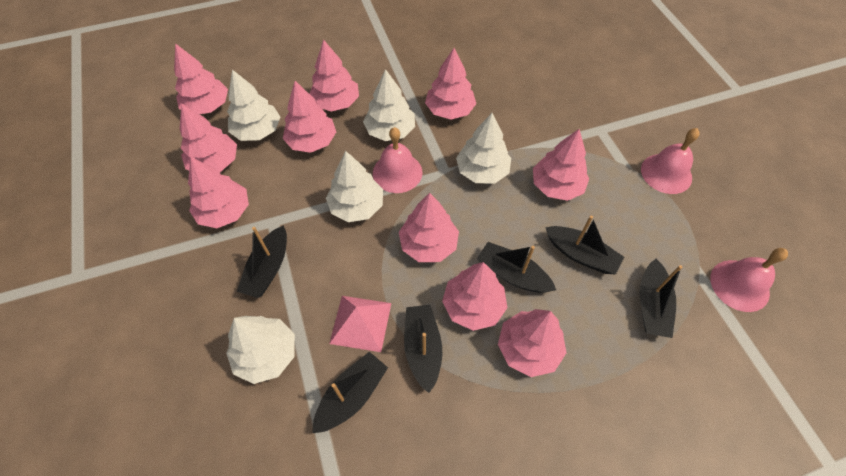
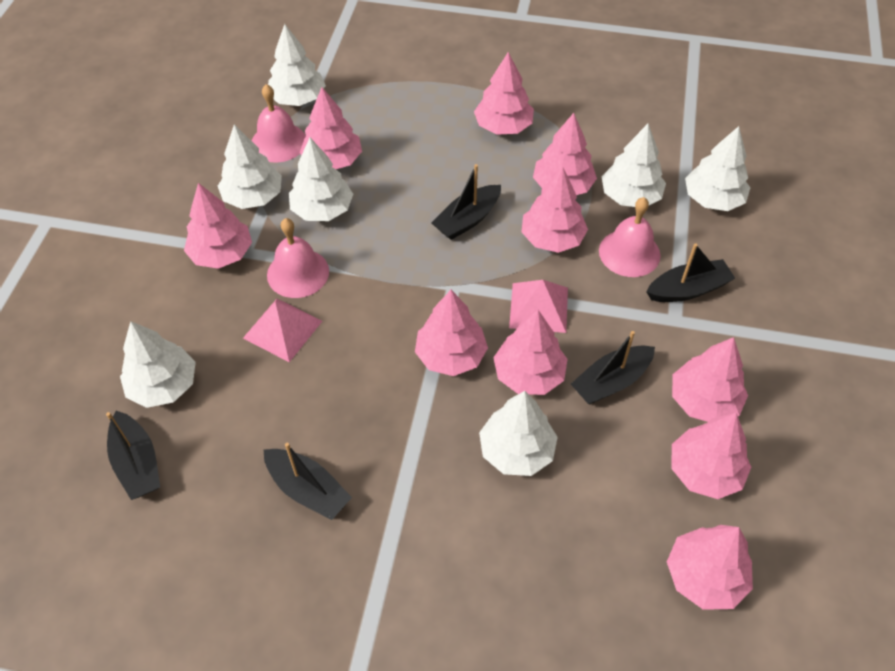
black boat: 6 -> 5
pink pyramid: 1 -> 2
white tree: 5 -> 7

